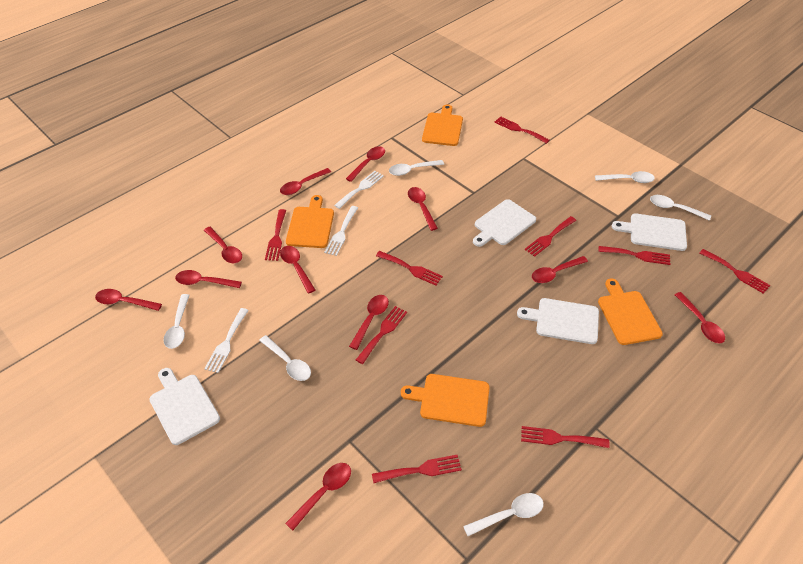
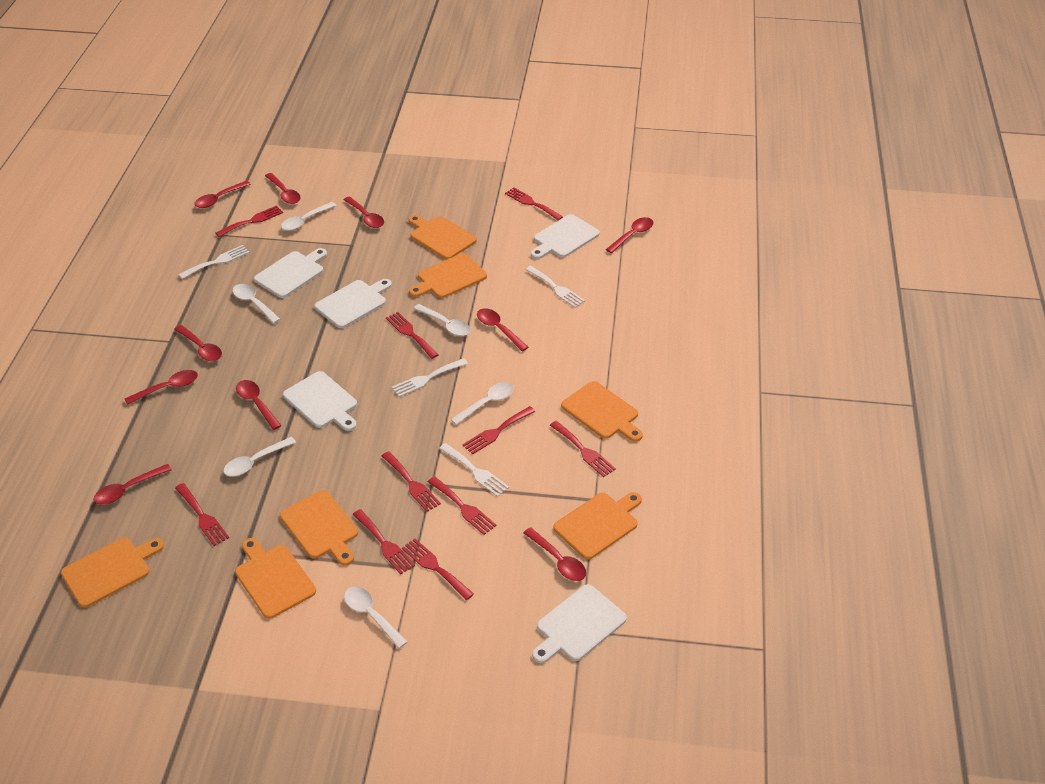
orange cutting board: 4 -> 7
red fork: 9 -> 10
red spoon: 11 -> 10
white cutting board: 4 -> 5
white fork: 3 -> 4

